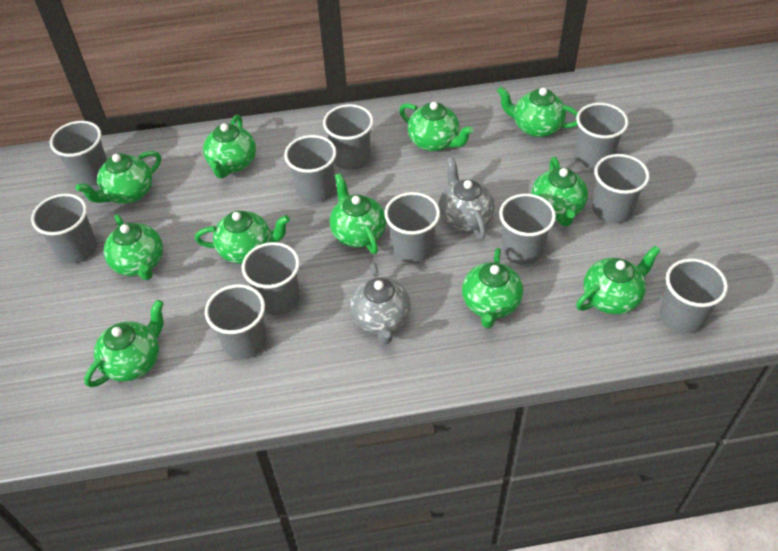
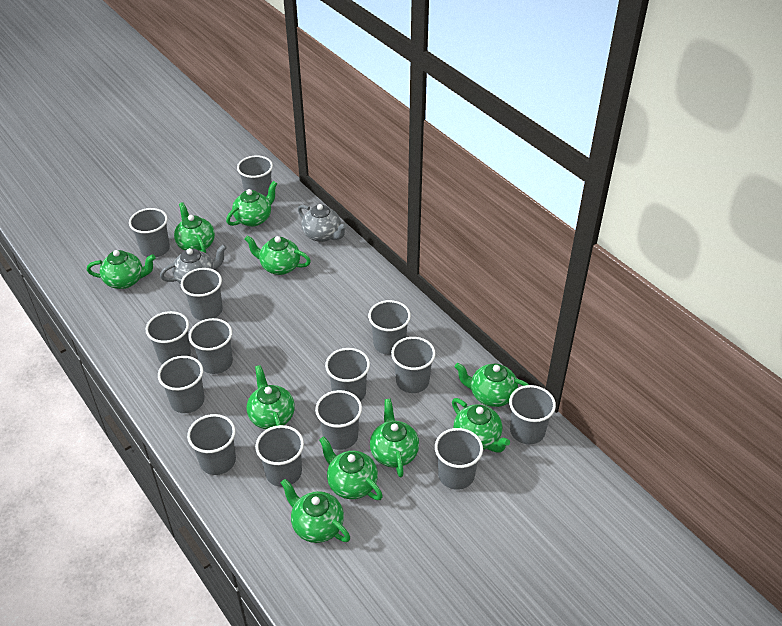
green teapot: 11 -> 10
grey cup: 11 -> 14

